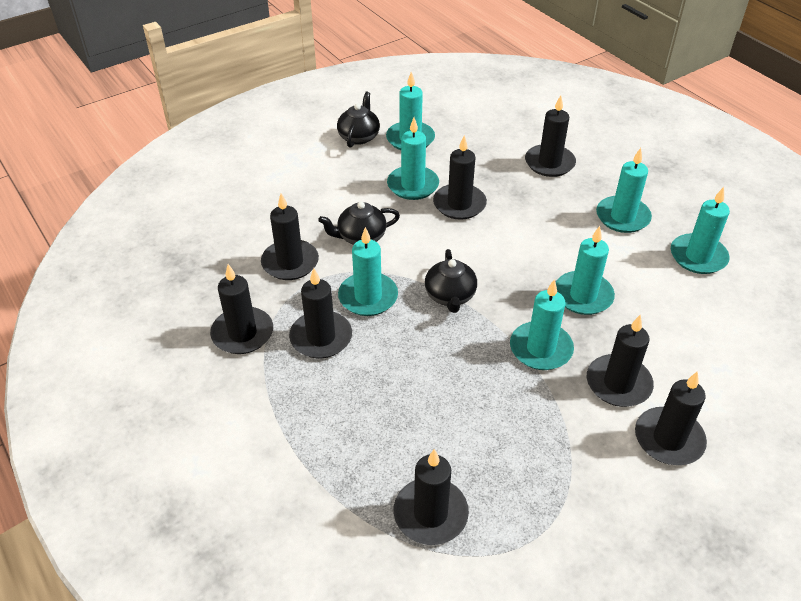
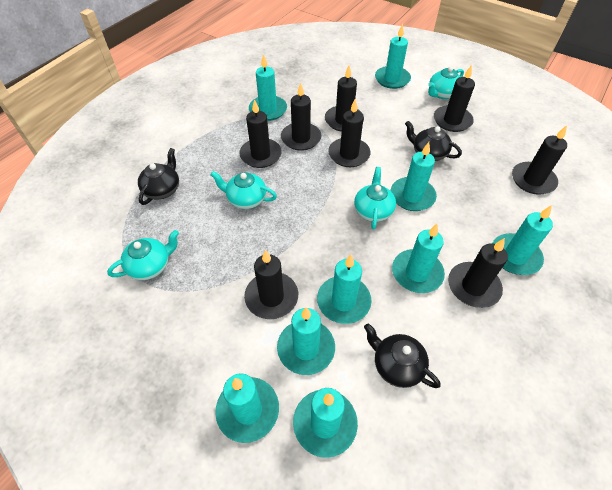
turquoise candle: 7 -> 9
turquoise teapot: 0 -> 4

